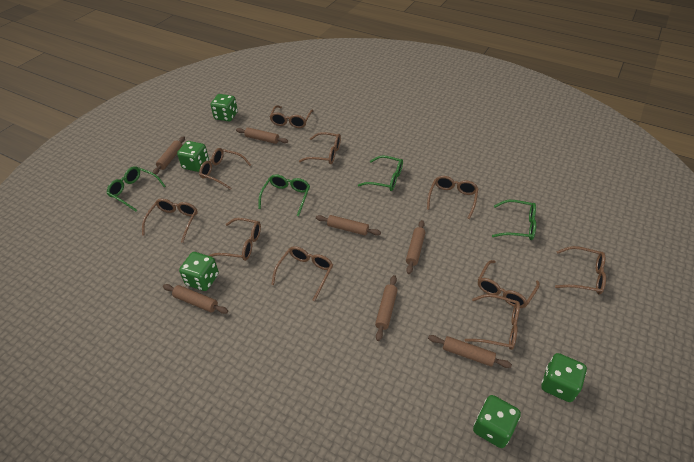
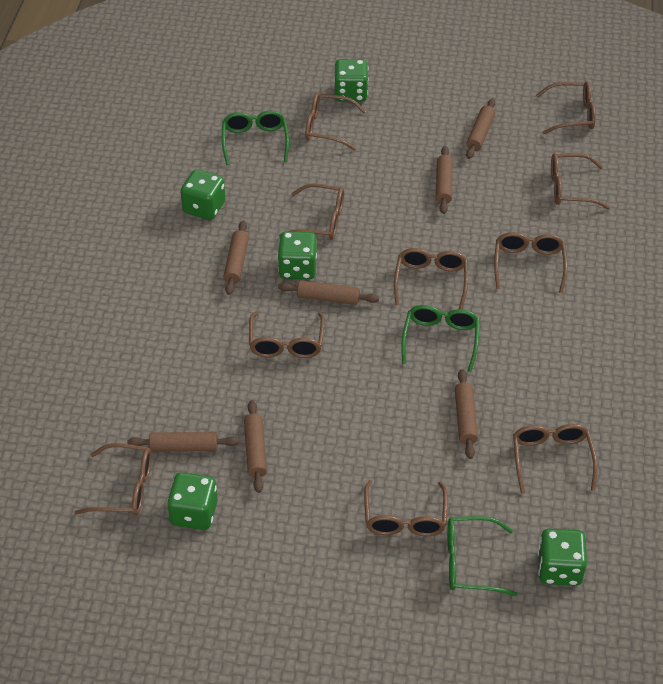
green glasses: 4 -> 3

